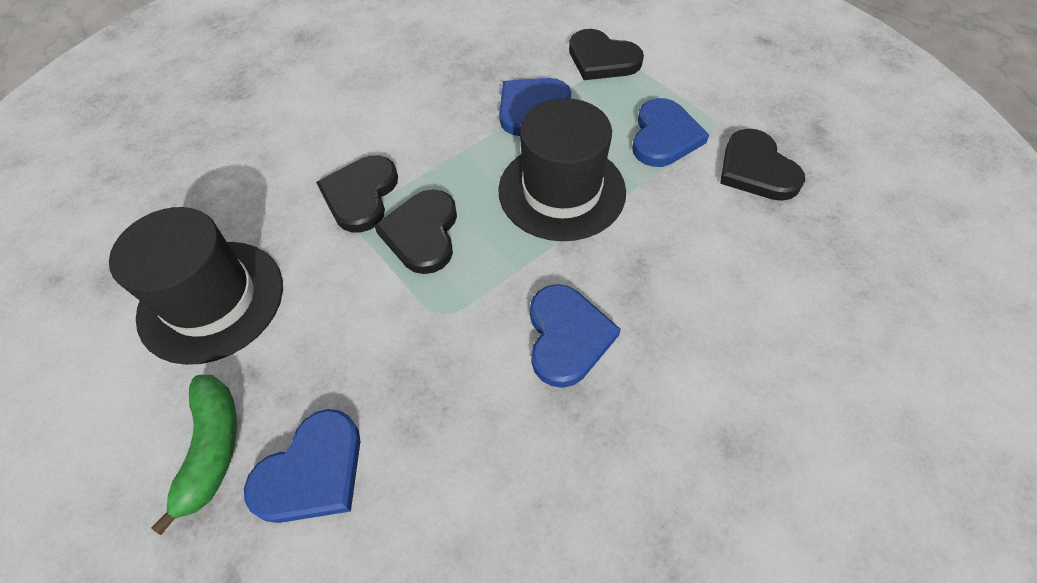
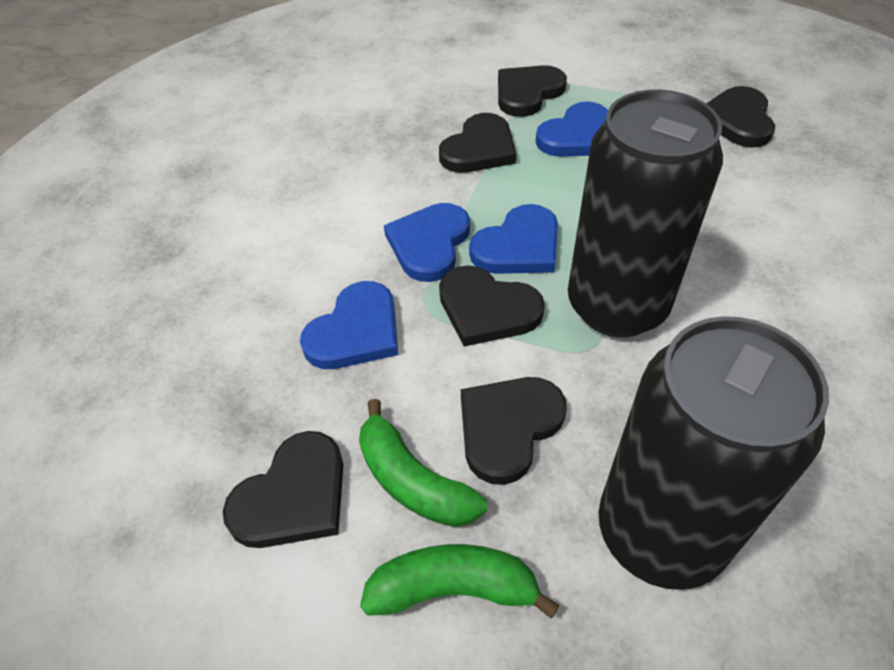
black can: 0 -> 2
black hat: 2 -> 0
black heart: 4 -> 6
green banana: 1 -> 2

